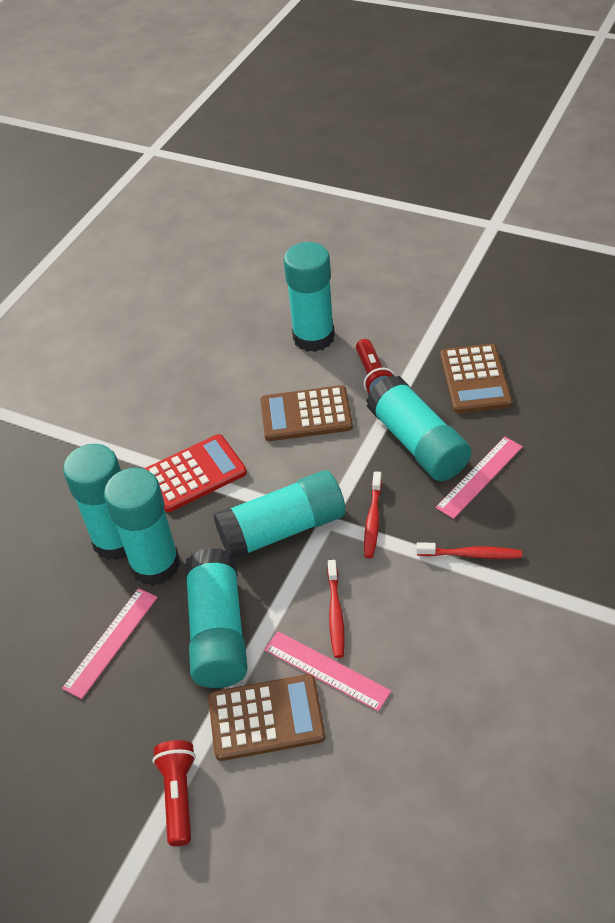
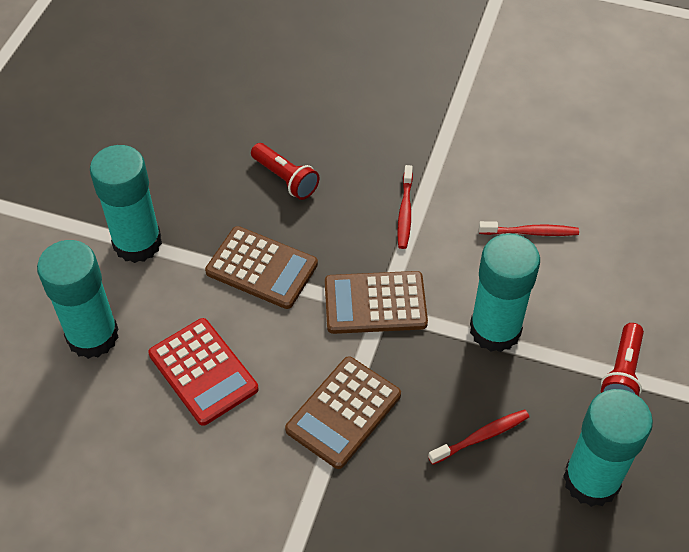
pink ruler: 3 -> 0
turquoise glue stick: 6 -> 4

